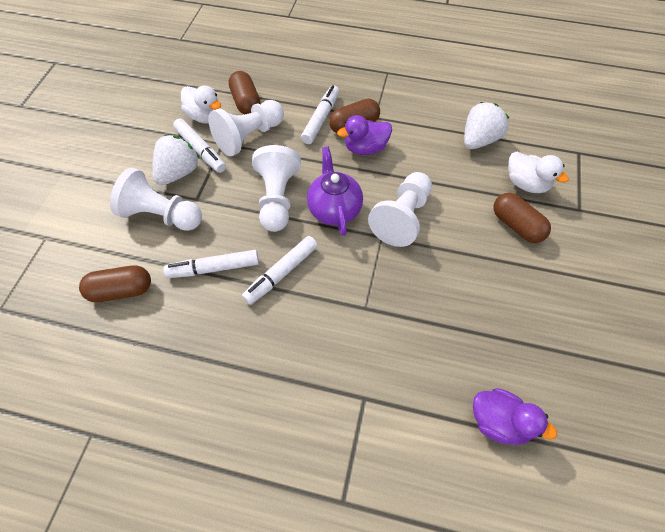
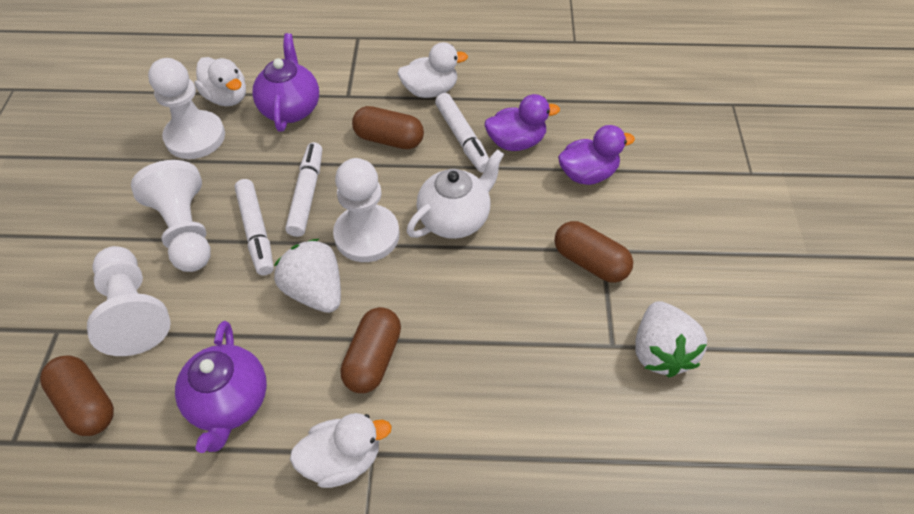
purple teapot: 1 -> 2
white duck: 2 -> 3
white marker: 4 -> 3
white teapot: 0 -> 1

